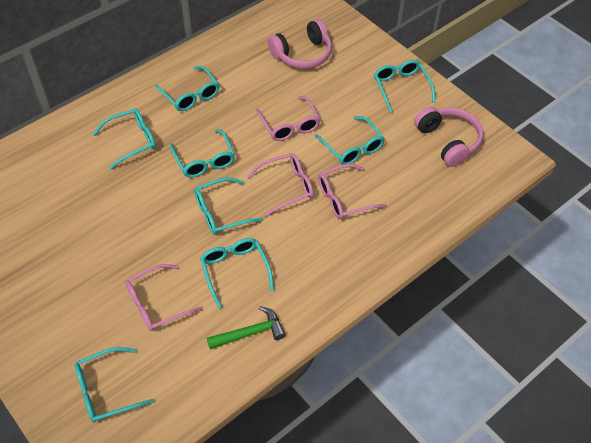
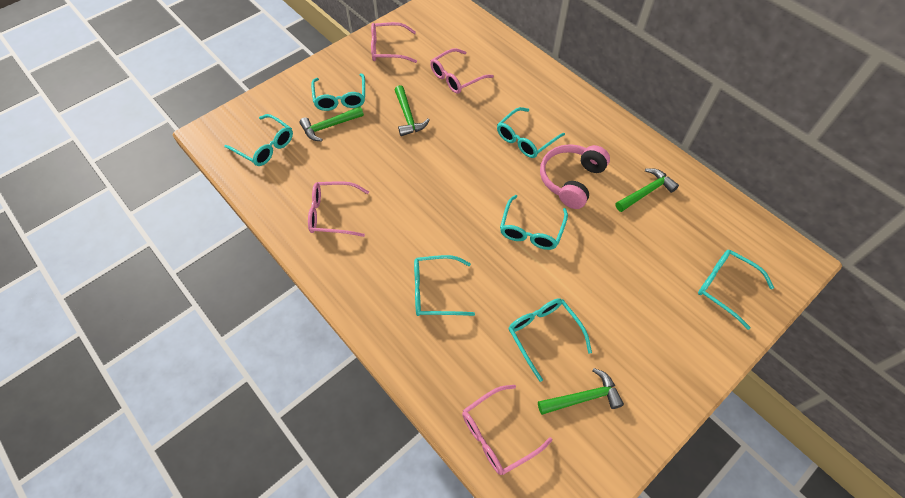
green hammer: 1 -> 4
pink headphones: 2 -> 1
turquoise glasses: 8 -> 7

